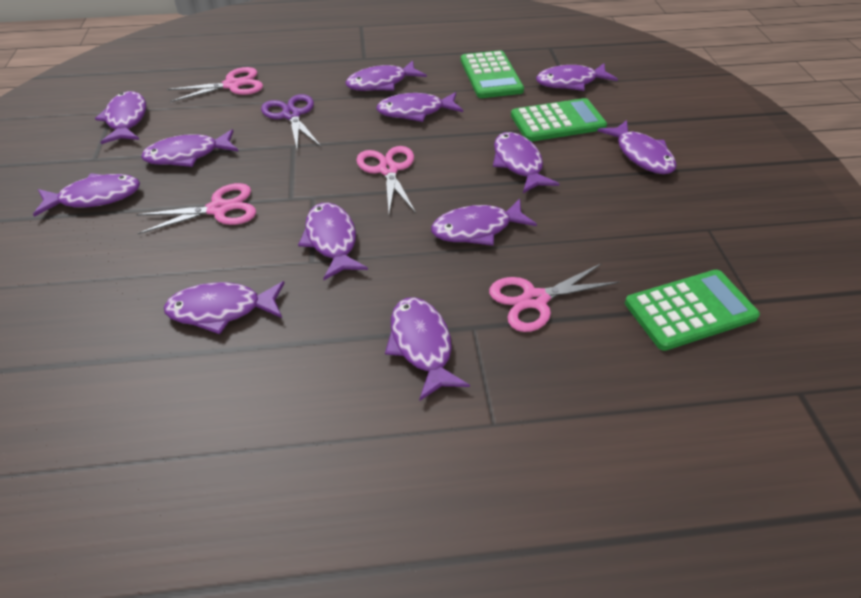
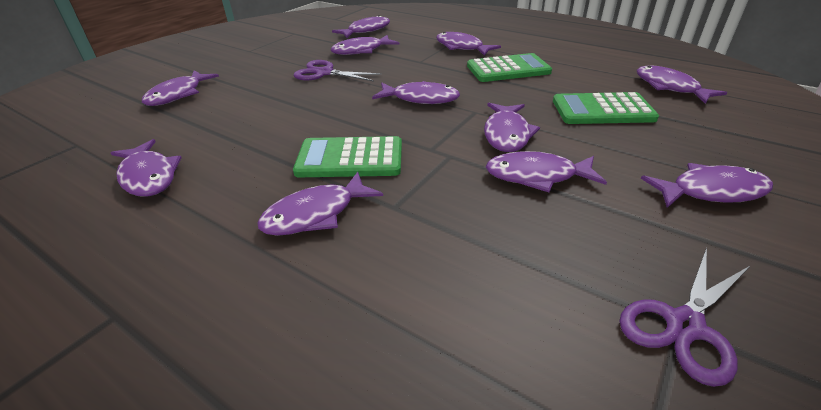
pink scissors: 4 -> 0
purple fish: 12 -> 11
purple scissors: 1 -> 2

